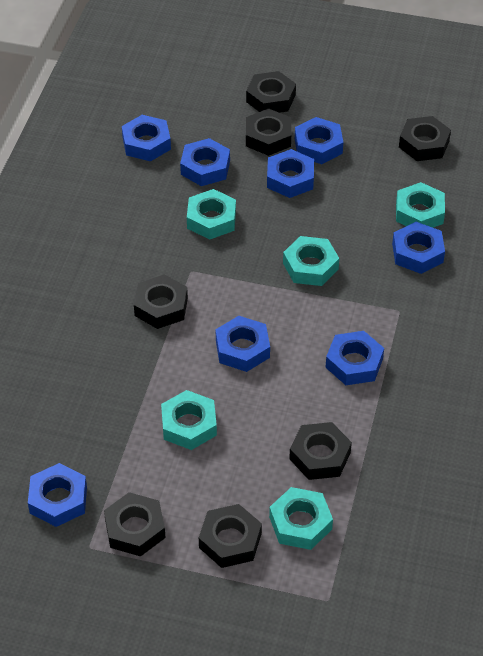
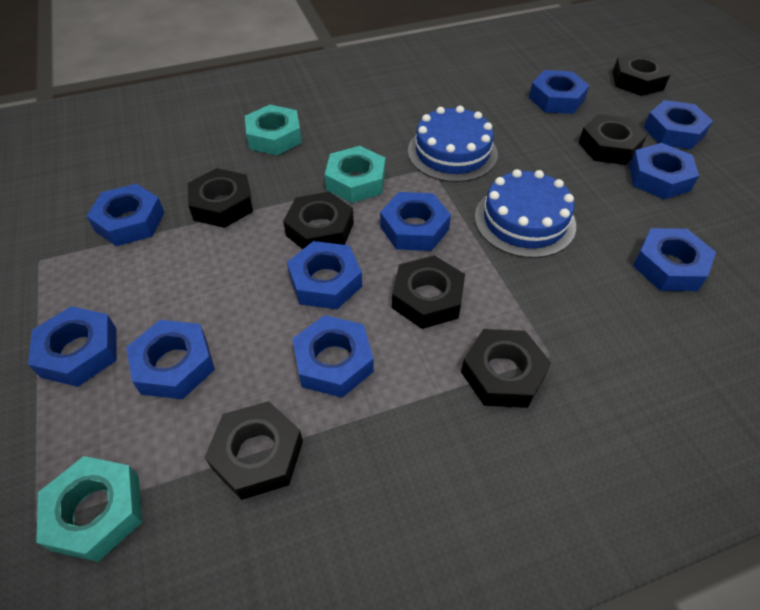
blue cake: 0 -> 2
blue nut: 8 -> 10
turquoise nut: 5 -> 3

